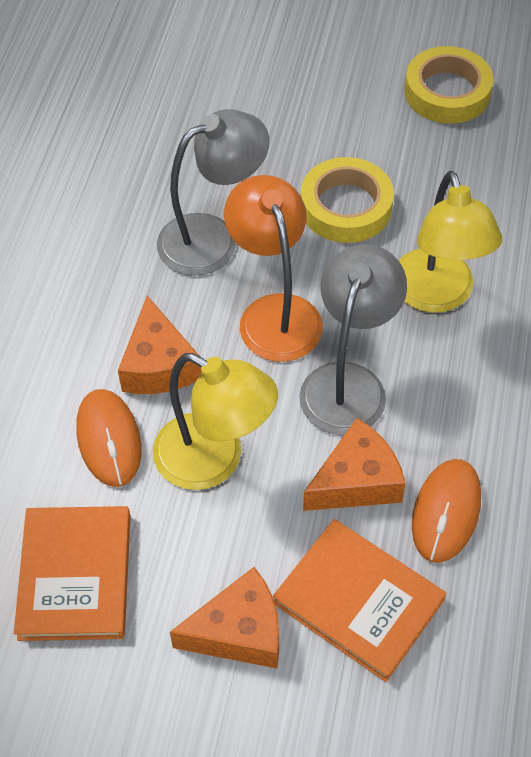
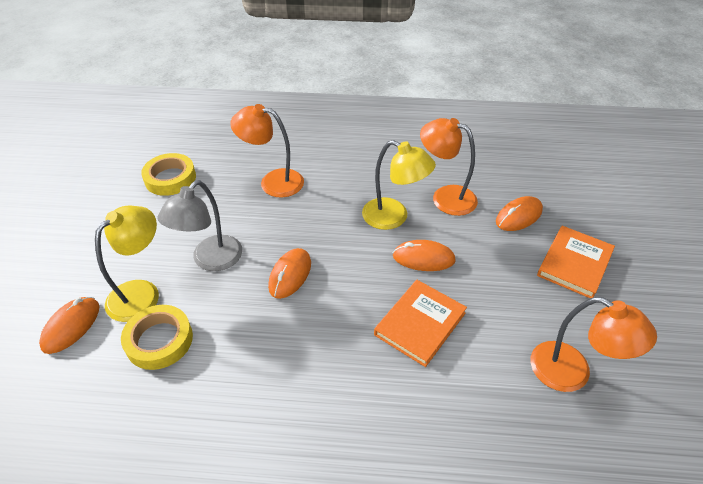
grey lamp: 2 -> 1
orange cheese: 3 -> 0
orange lamp: 1 -> 3
orange mouse: 2 -> 4

